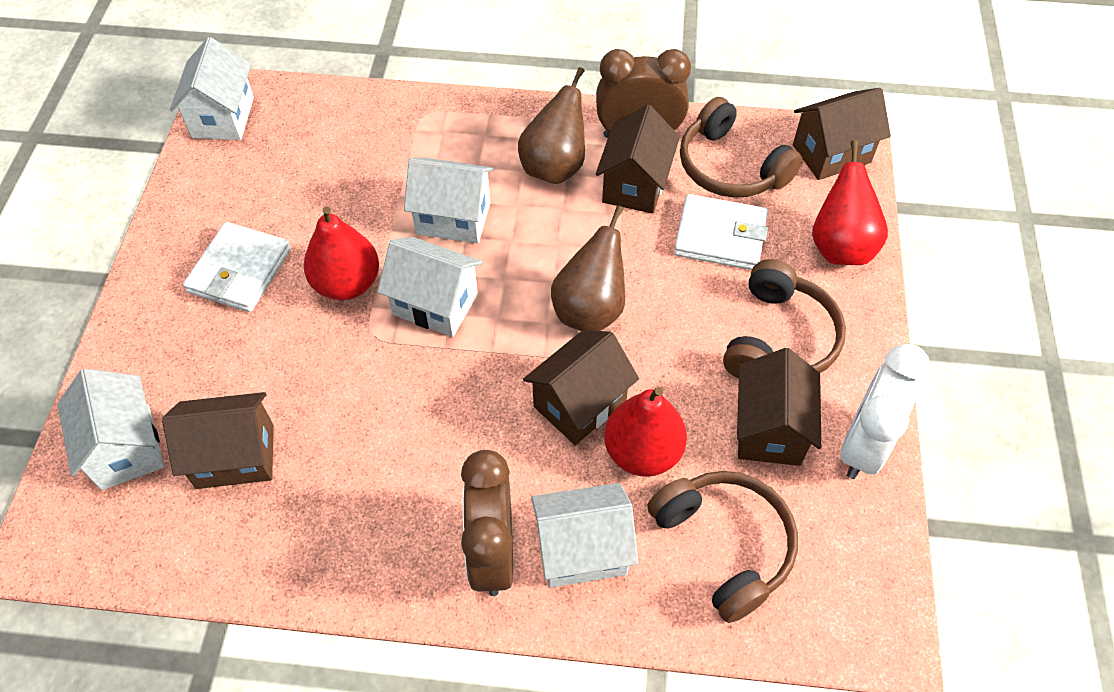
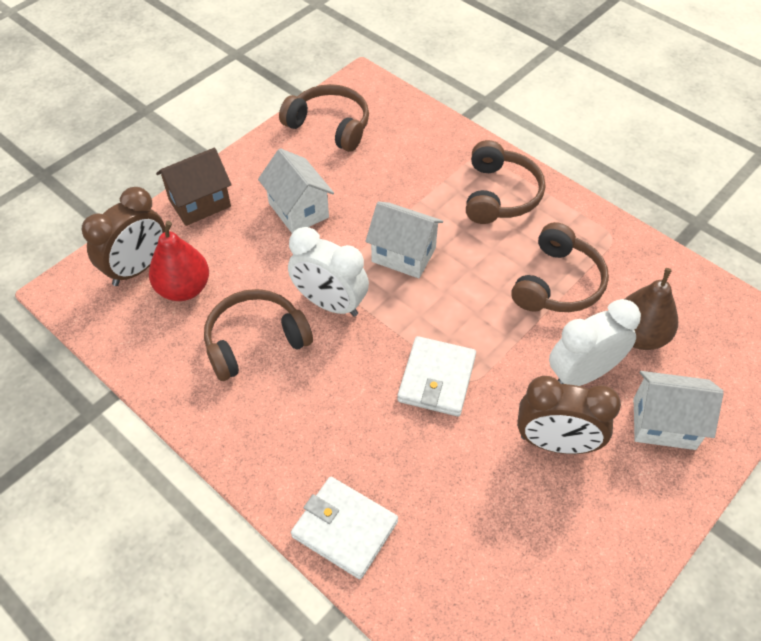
brown headphones: 3 -> 4
brown house: 5 -> 1
brown pear: 2 -> 1
red pear: 3 -> 1
white clock: 1 -> 2
white house: 5 -> 3

